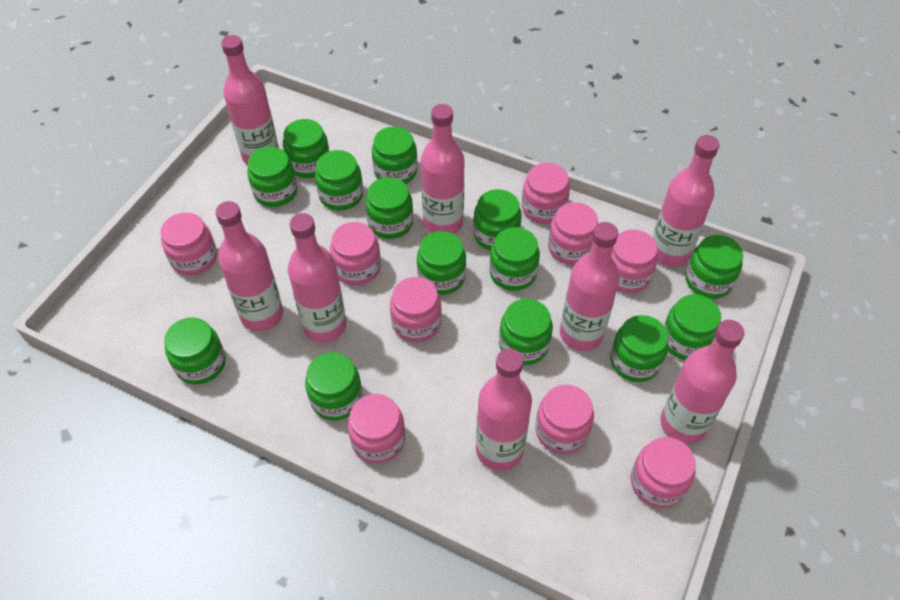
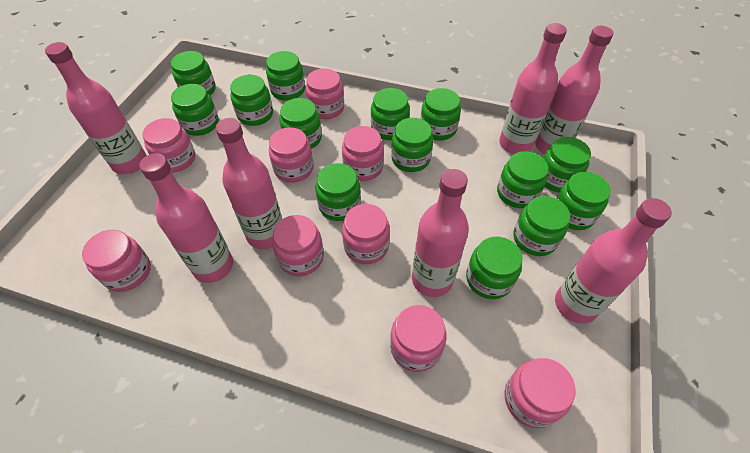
pink bottle: 8 -> 7

